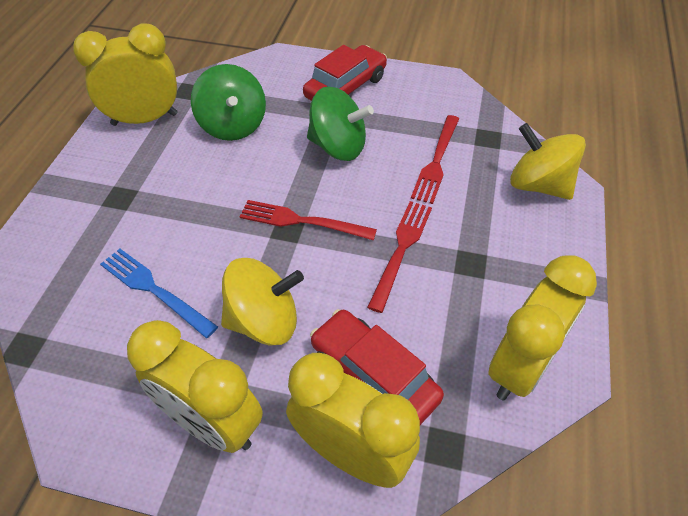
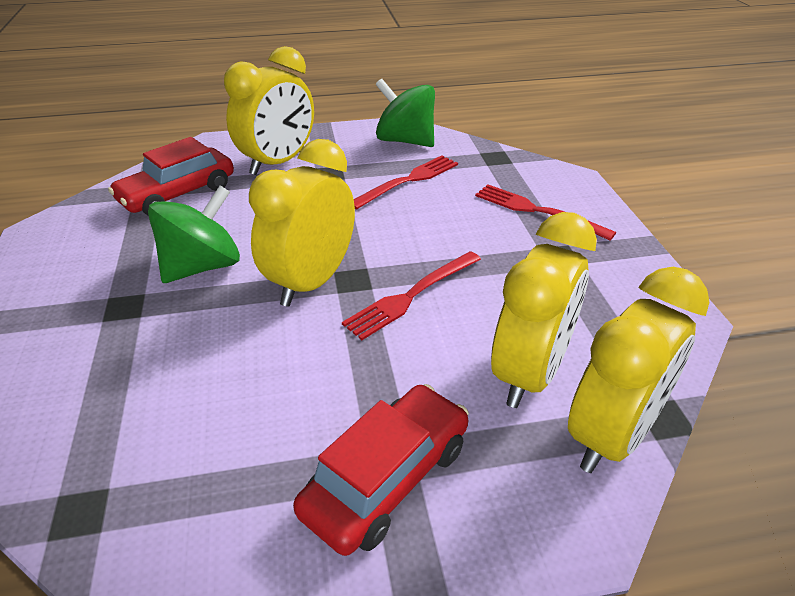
blue fork: 1 -> 0
yellow spinning top: 2 -> 0

